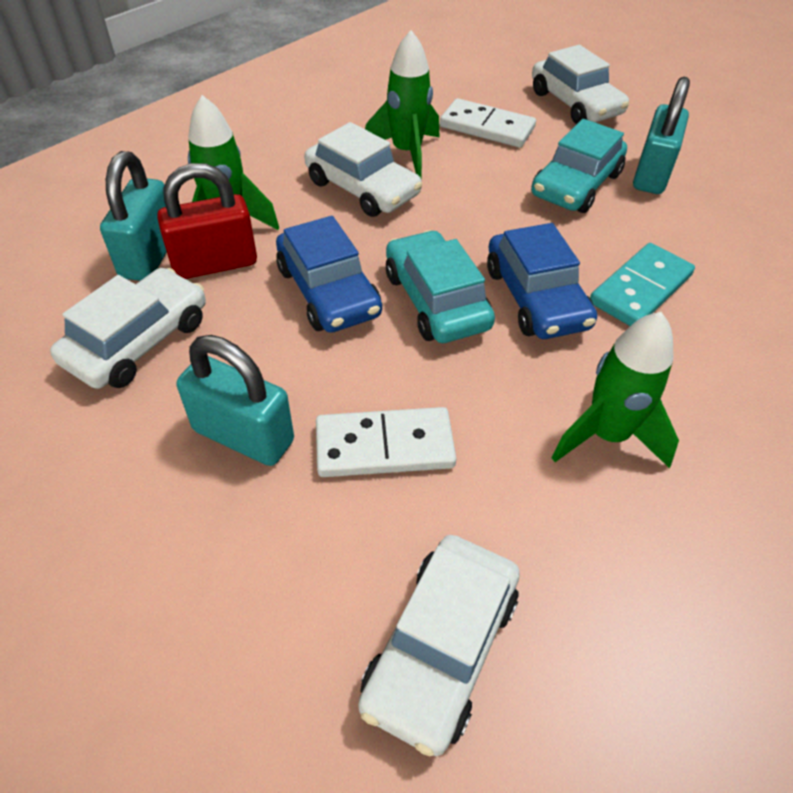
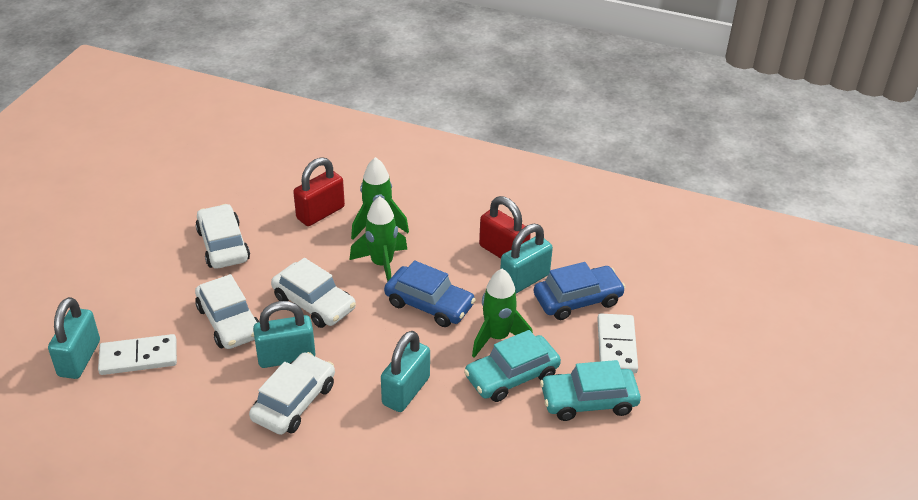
red padlock: 1 -> 2
turquoise domino: 1 -> 0
turquoise padlock: 3 -> 4

